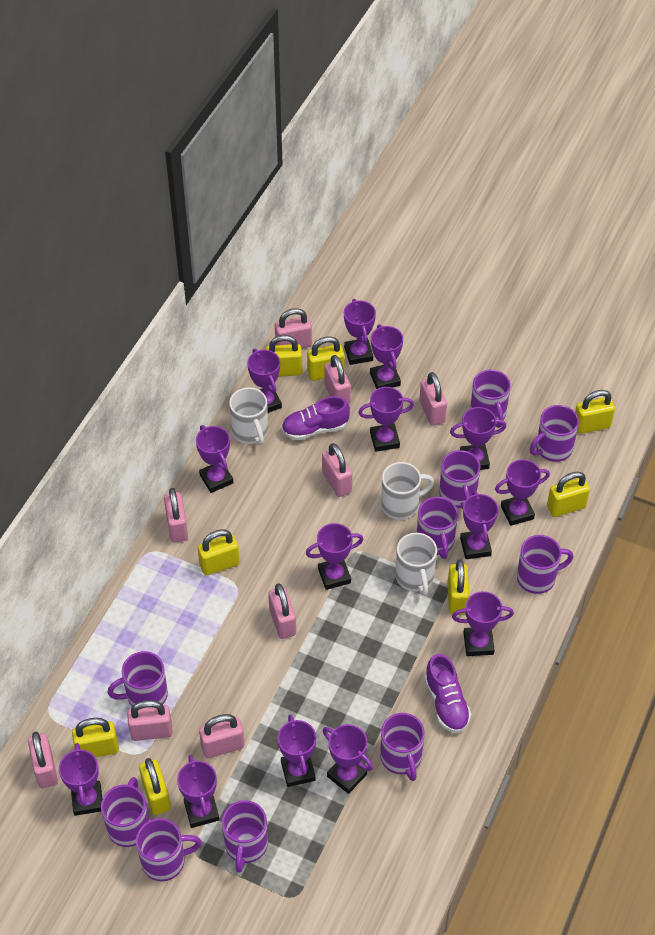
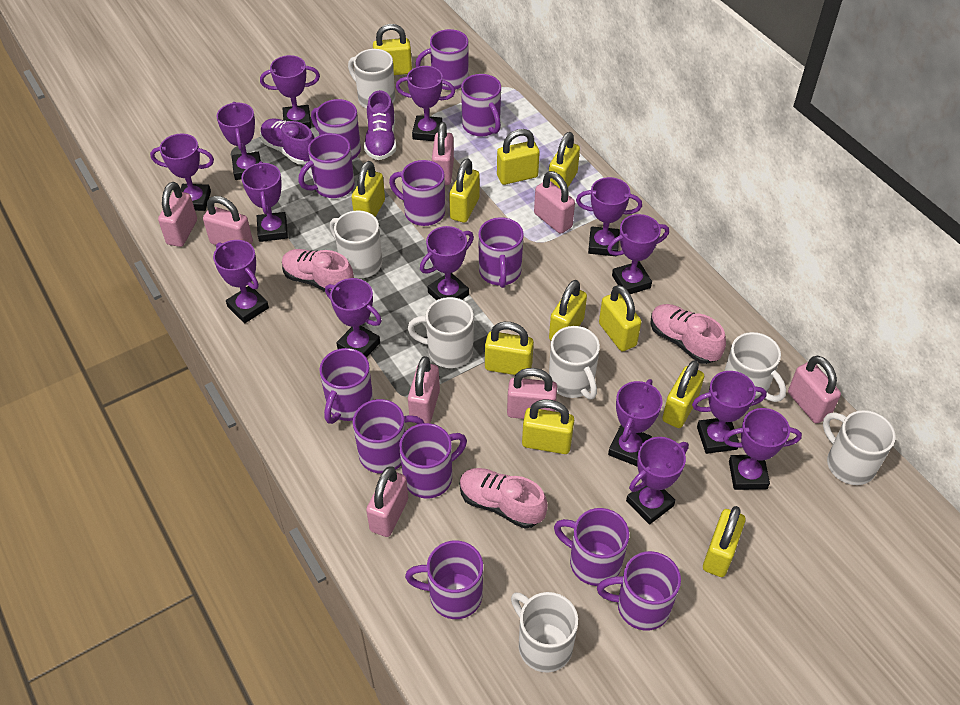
pink padlock: 9 -> 8
pink shoe: 0 -> 3
purple mug: 10 -> 12
white mug: 3 -> 7
yellow padlock: 8 -> 11

